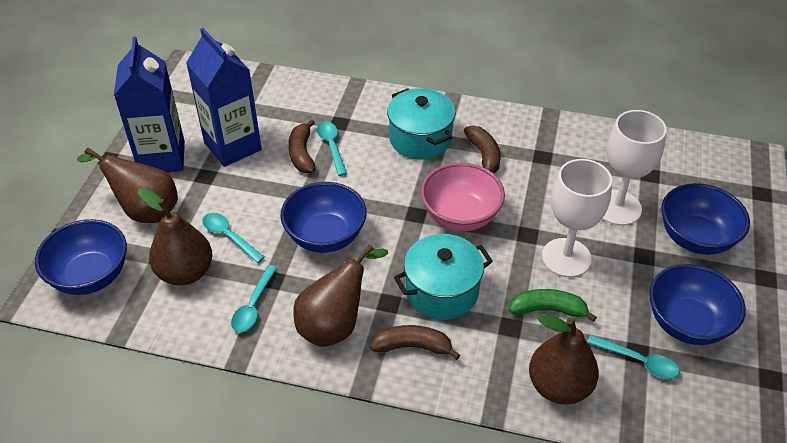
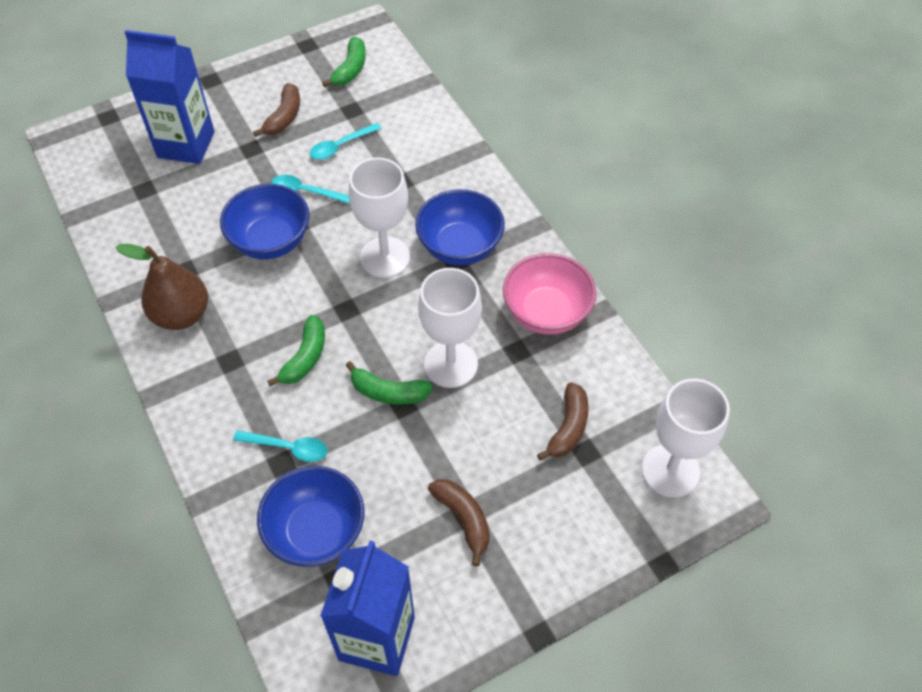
blue bowl: 4 -> 3
brown pear: 4 -> 1
green banana: 1 -> 3
turquoise pot: 2 -> 0
turquoise spoon: 4 -> 3
white goblet: 2 -> 3

